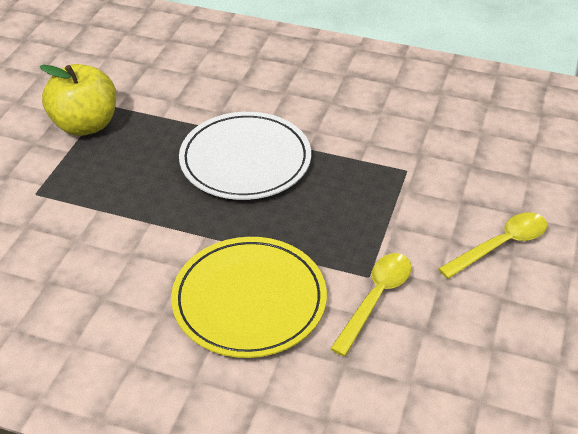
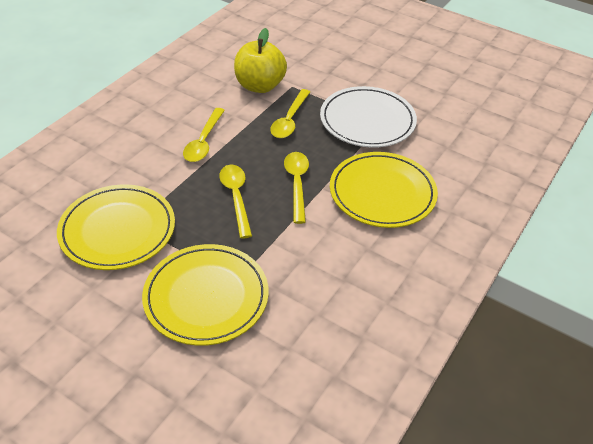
yellow plate: 1 -> 3
yellow spoon: 2 -> 4

